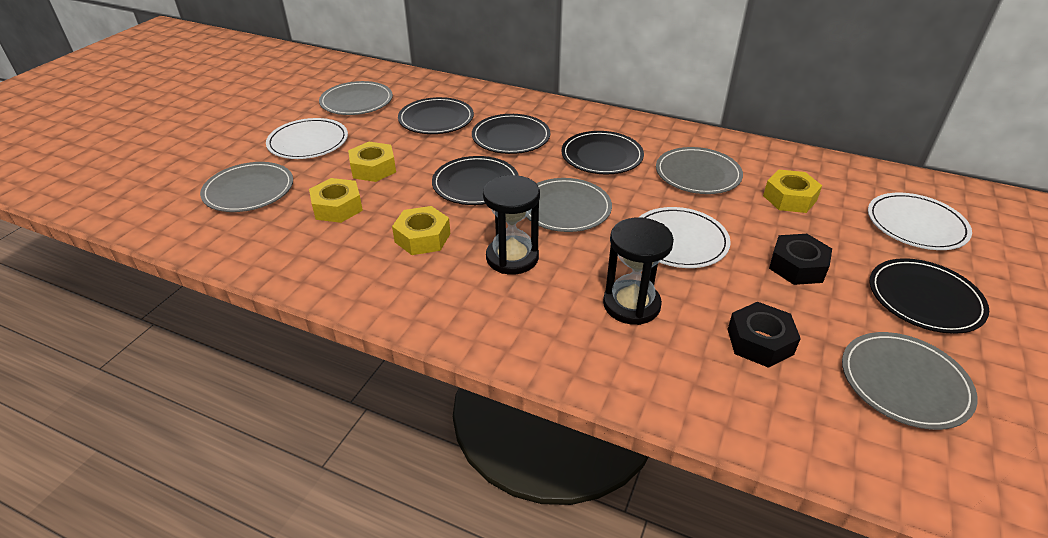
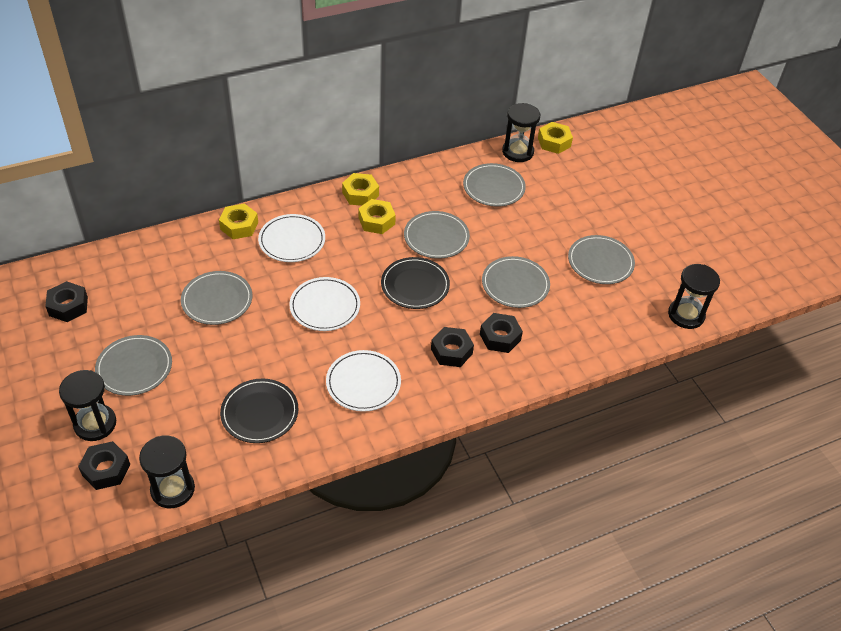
black hourglass: 2 -> 4
black nut: 2 -> 4
black plate: 5 -> 2
grey plate: 5 -> 6

